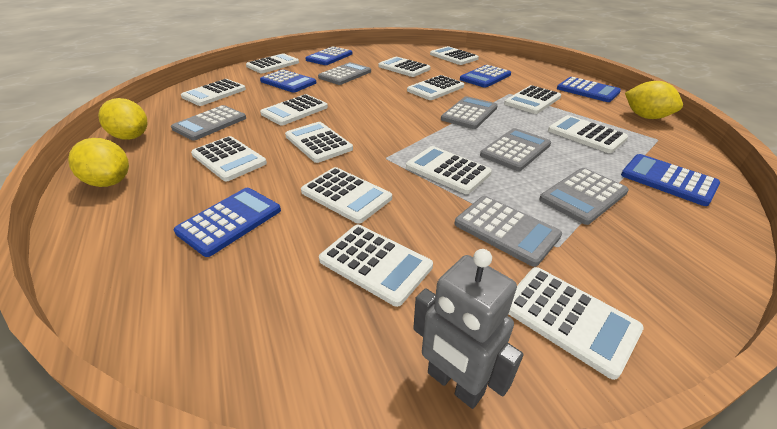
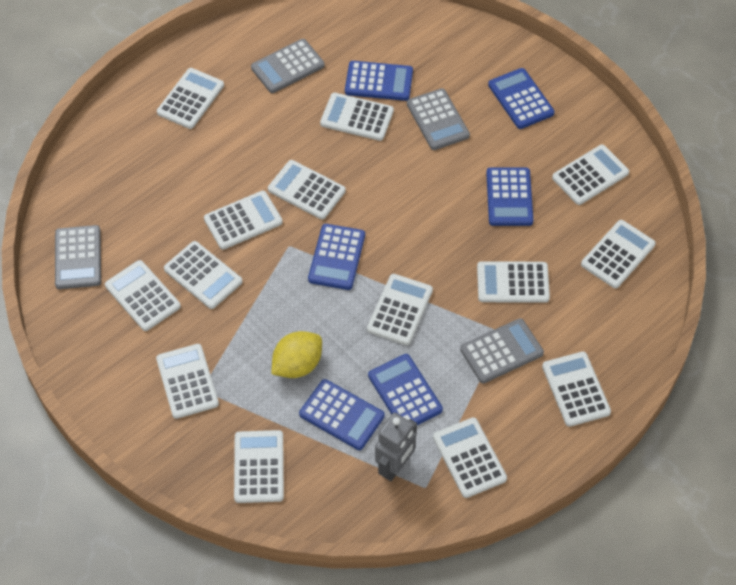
grey calculator: 6 -> 4
yellow lemon: 3 -> 1

